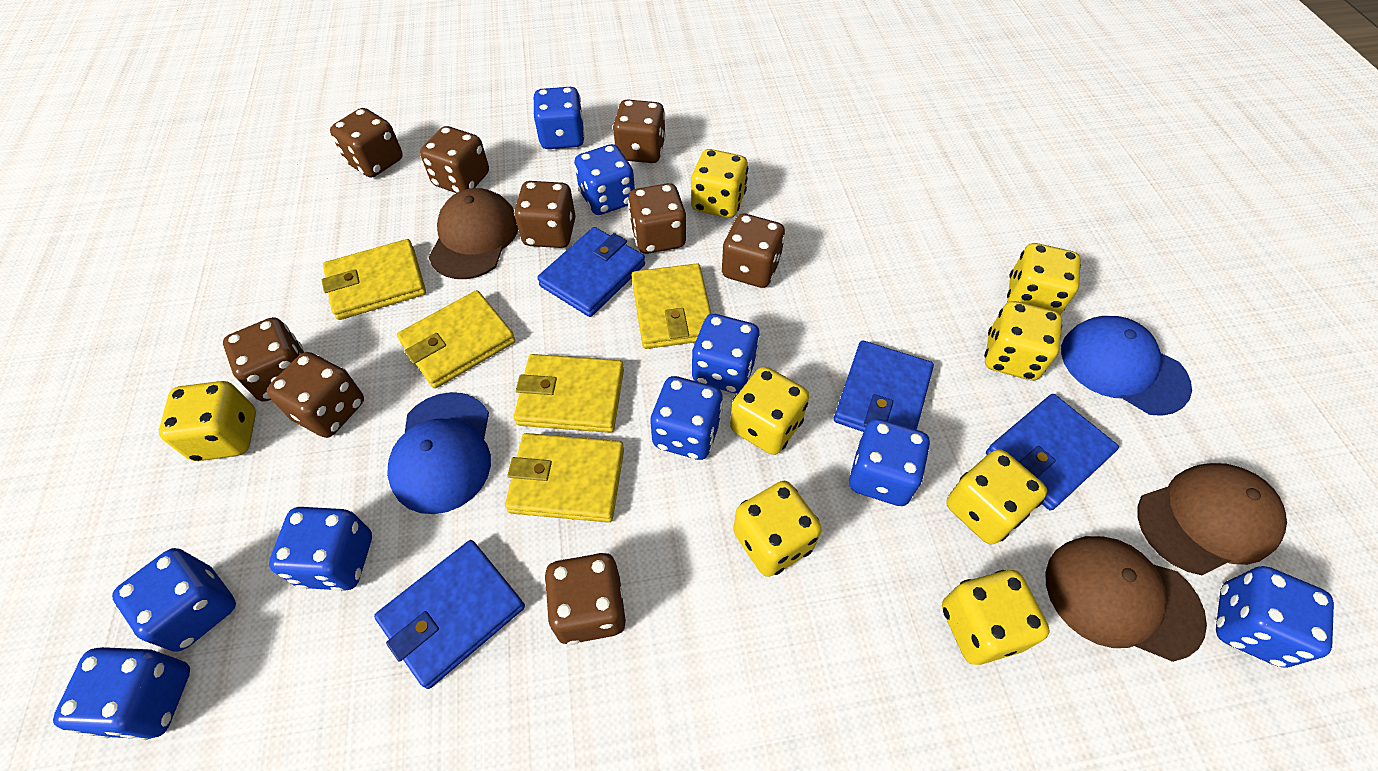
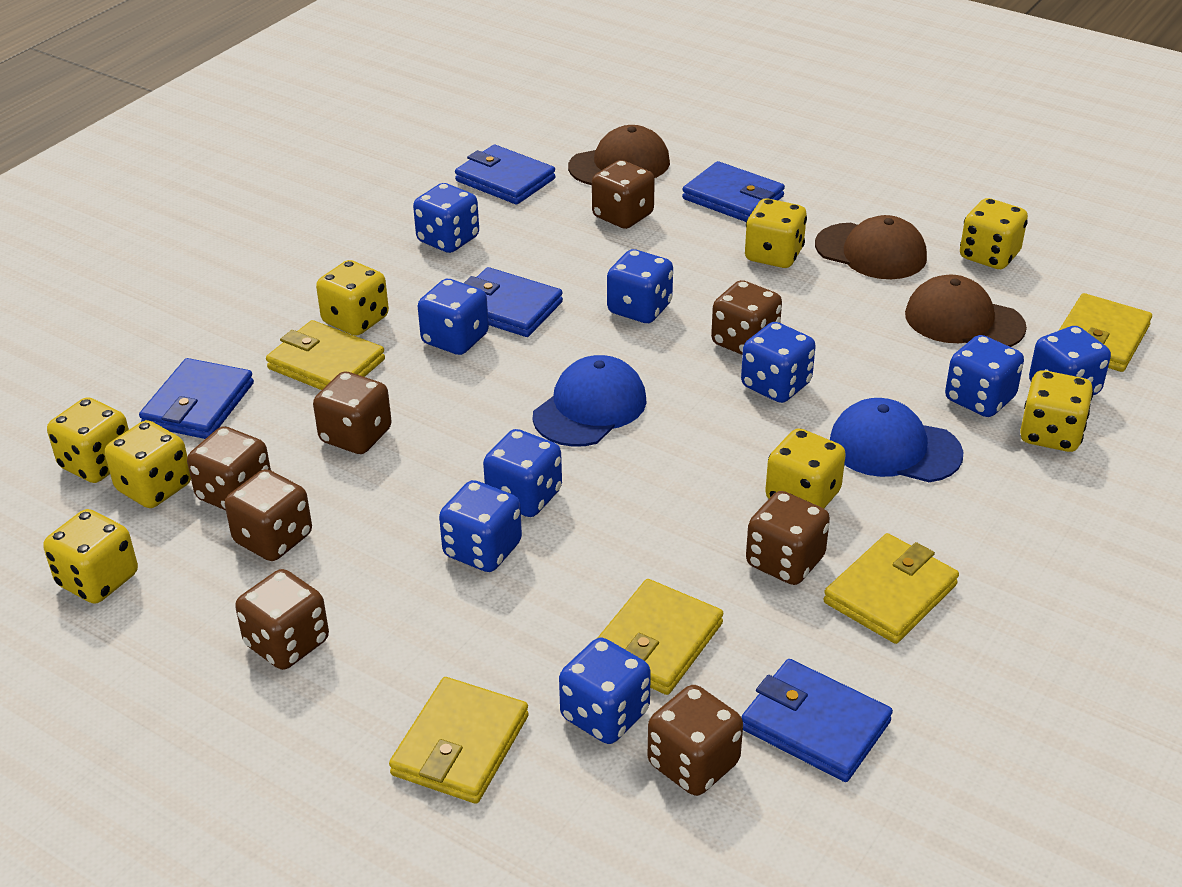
blue wallet: 4 -> 5
brown dice: 9 -> 8

